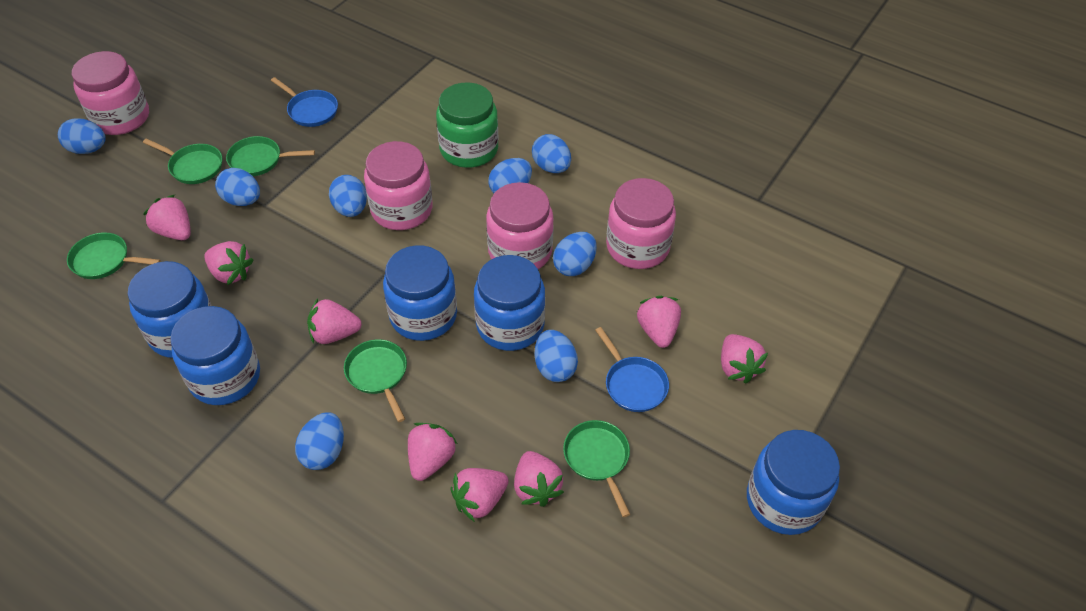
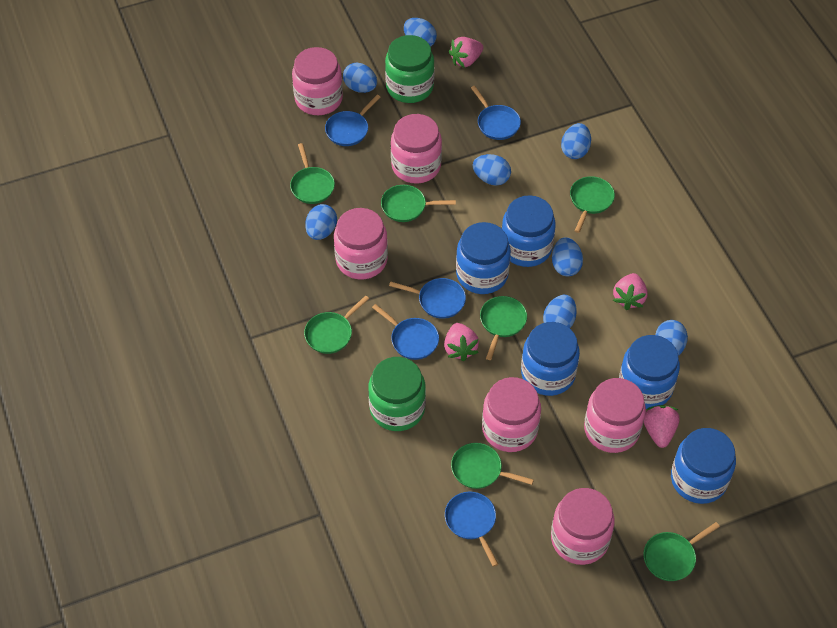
blue pan: 2 -> 5
green jar: 1 -> 2
green pan: 5 -> 7
pink jar: 4 -> 6
pink strawberry: 8 -> 4

